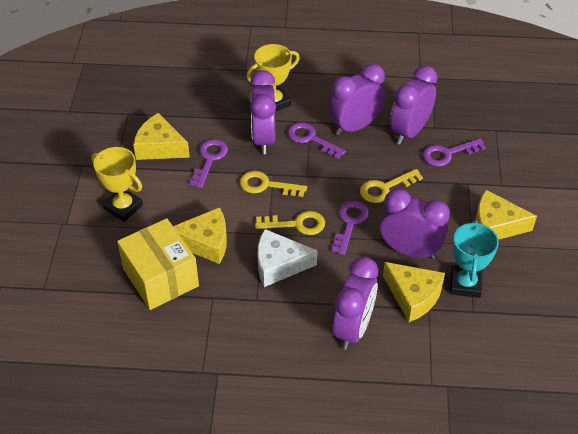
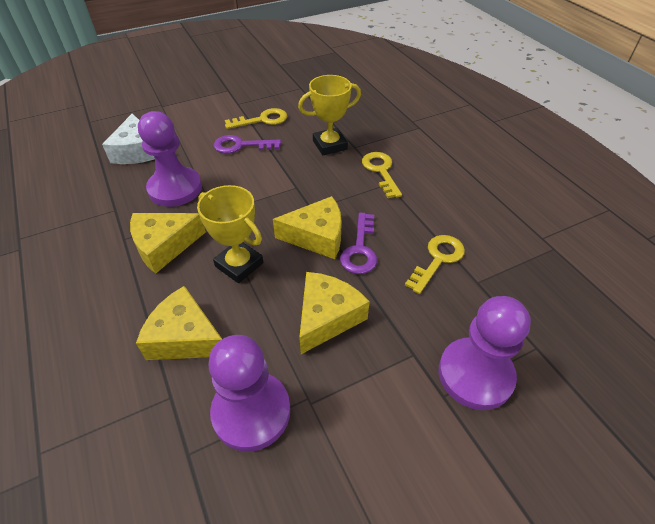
purple clock: 5 -> 0
purple key: 4 -> 2
purple pawn: 0 -> 3
turquoise trophy: 1 -> 0
yellow box: 1 -> 0

